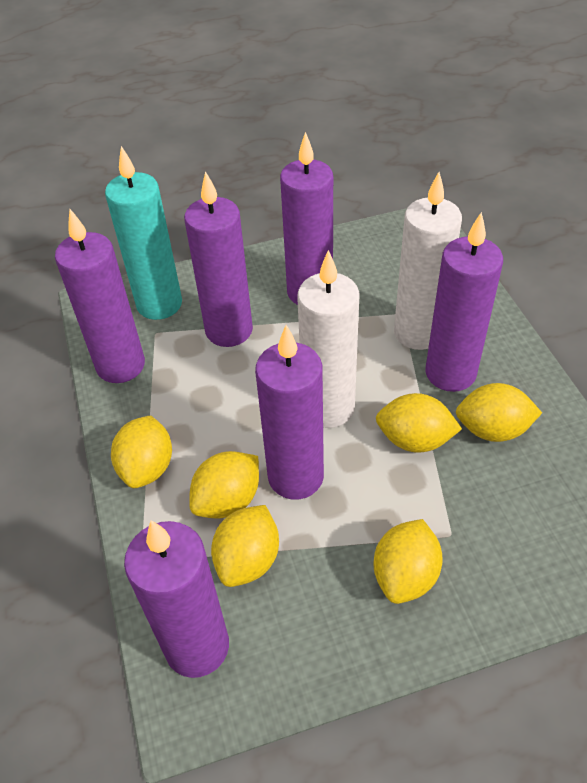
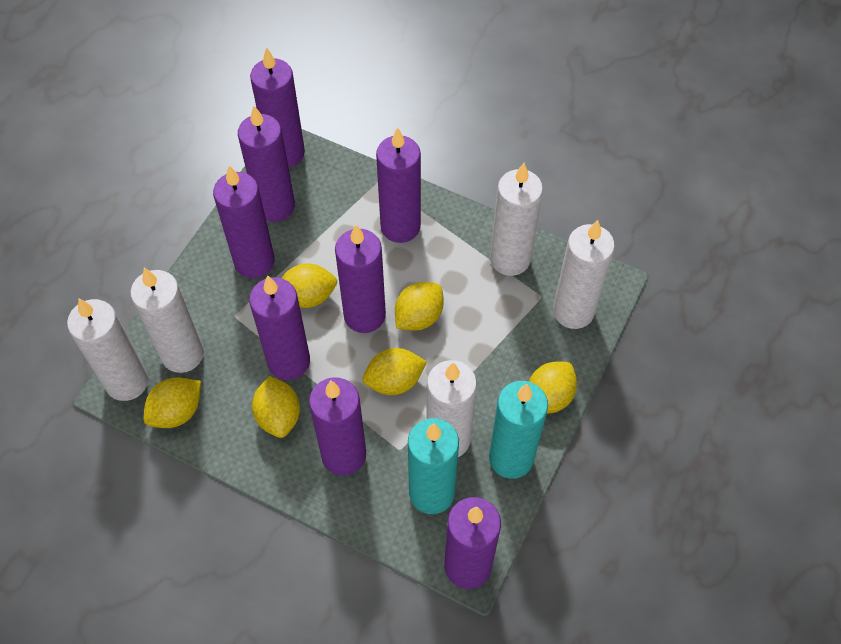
purple candle: 6 -> 8
turquoise candle: 1 -> 2
white candle: 2 -> 5

